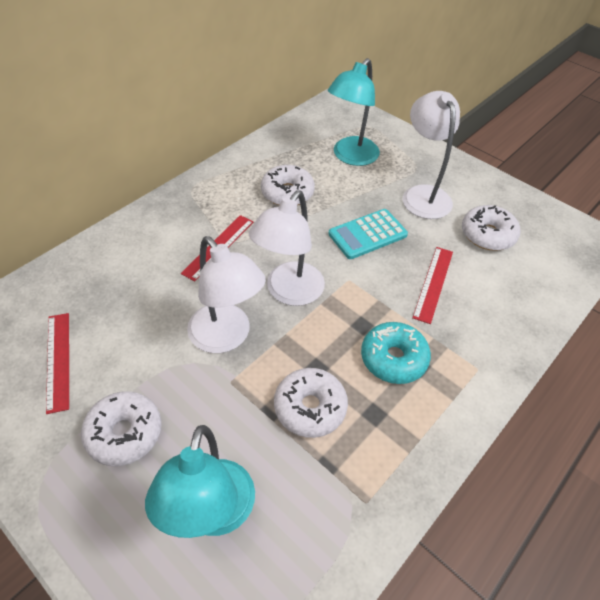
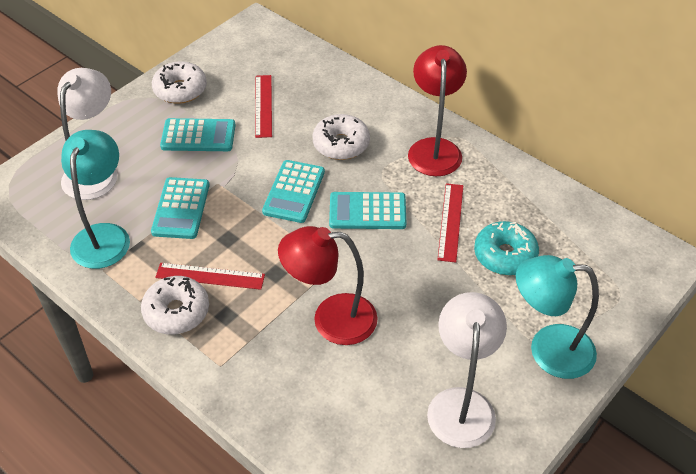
red lamp: 0 -> 2
turquoise calculator: 1 -> 4
white donut: 4 -> 3
white lamp: 3 -> 2

